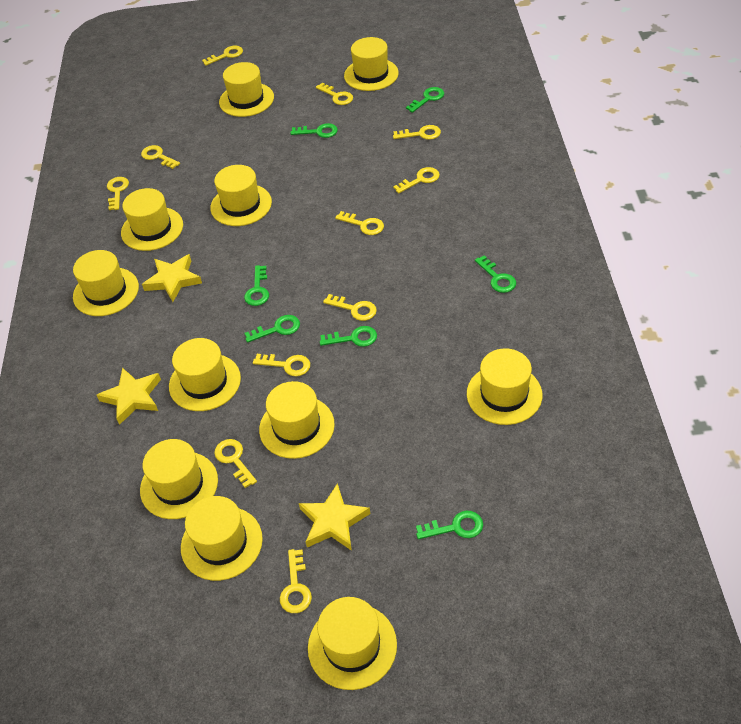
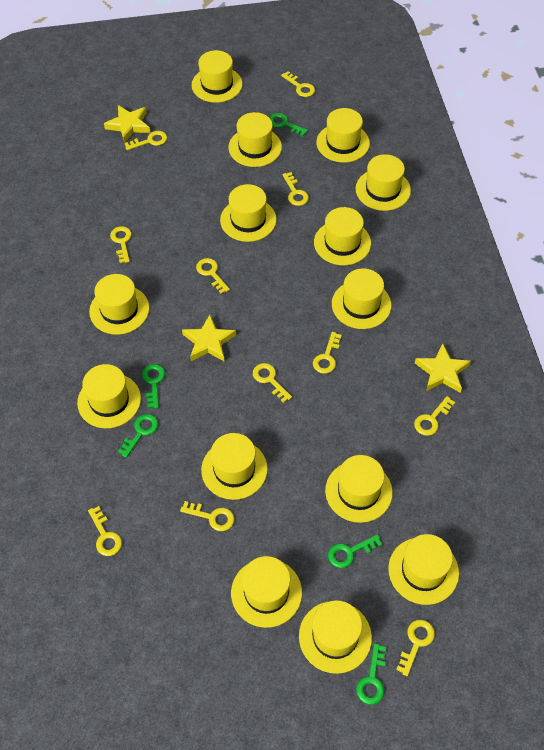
green key: 7 -> 5
yellow hat: 11 -> 14

